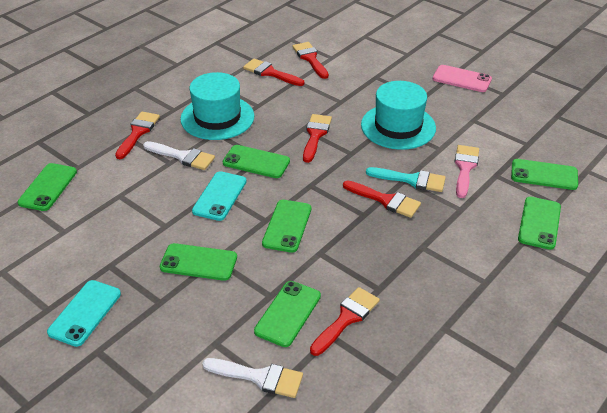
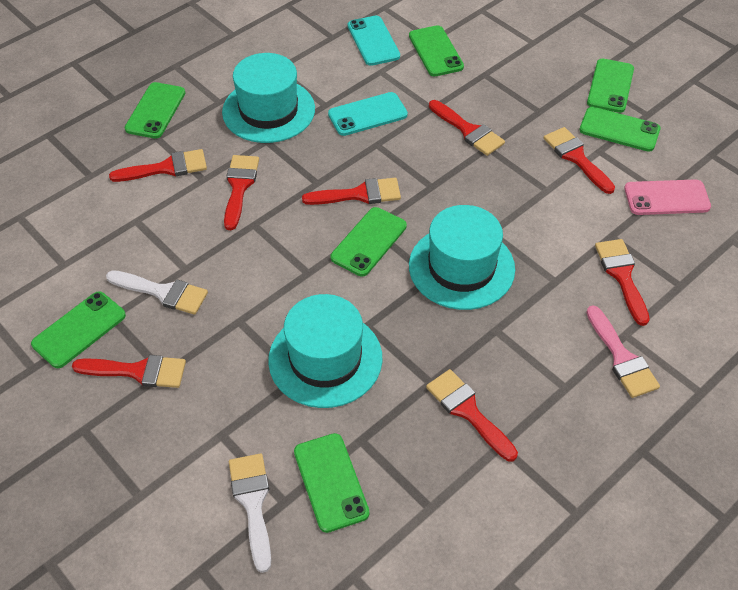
red brush: 6 -> 8
turquoise brush: 1 -> 0
turquoise hat: 2 -> 3

